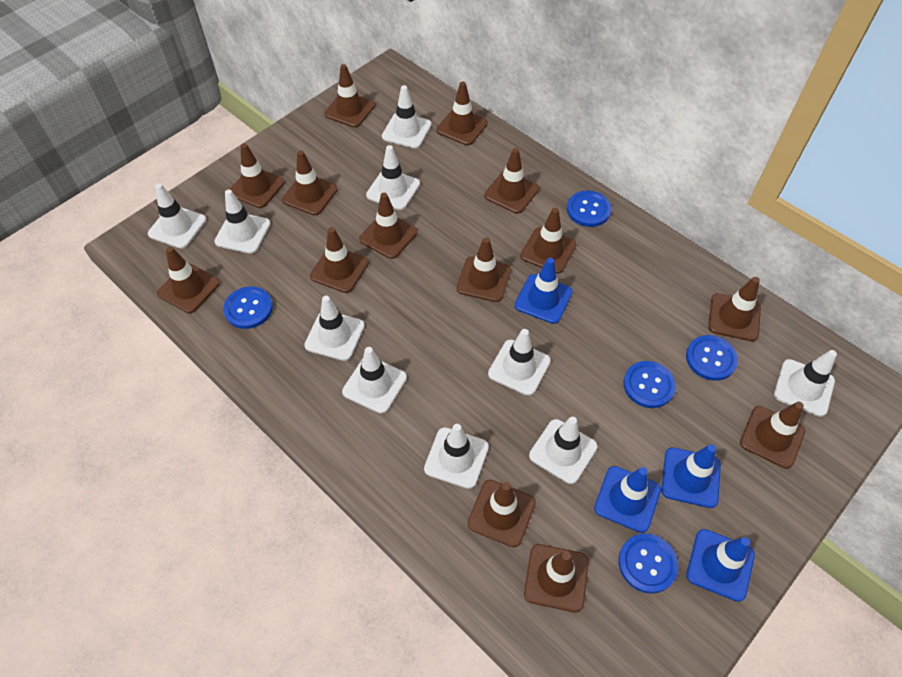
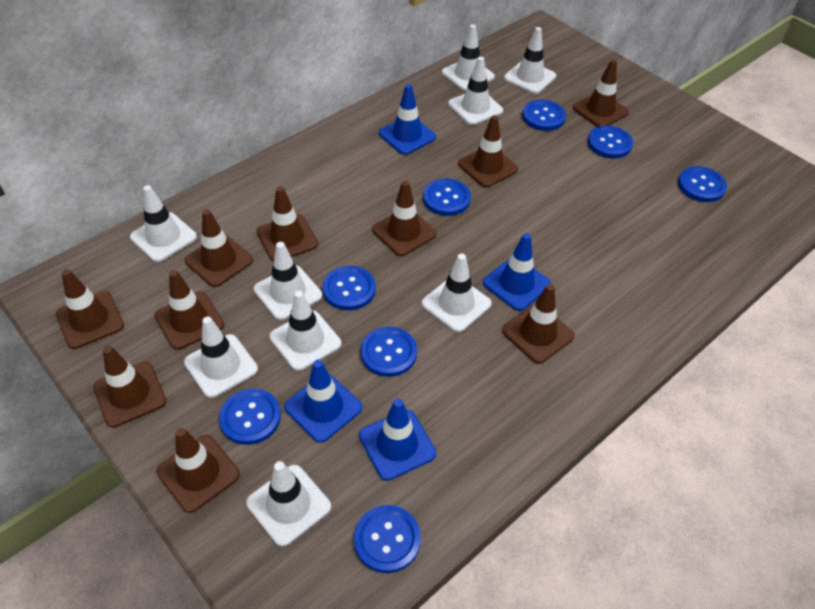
blue button: 5 -> 8
brown traffic cone: 14 -> 10
white traffic cone: 10 -> 9

